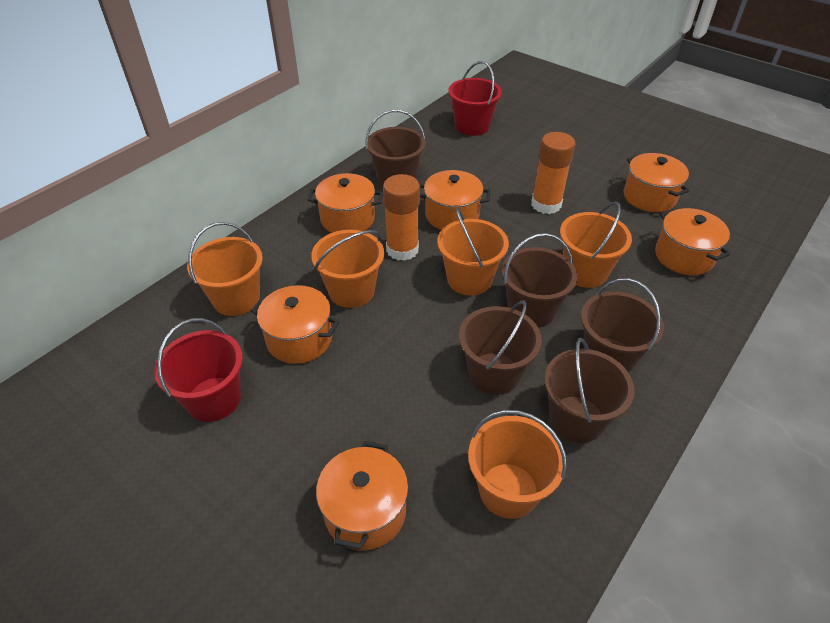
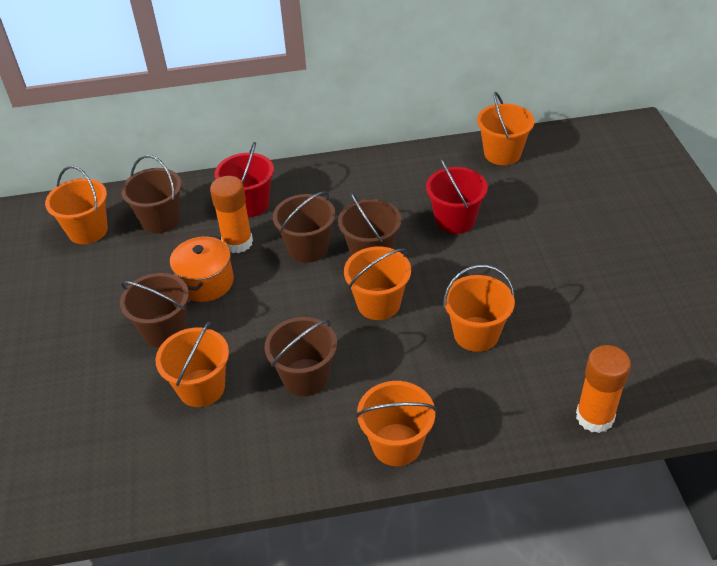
orange bucket: 5 -> 6
orange pot: 6 -> 1

